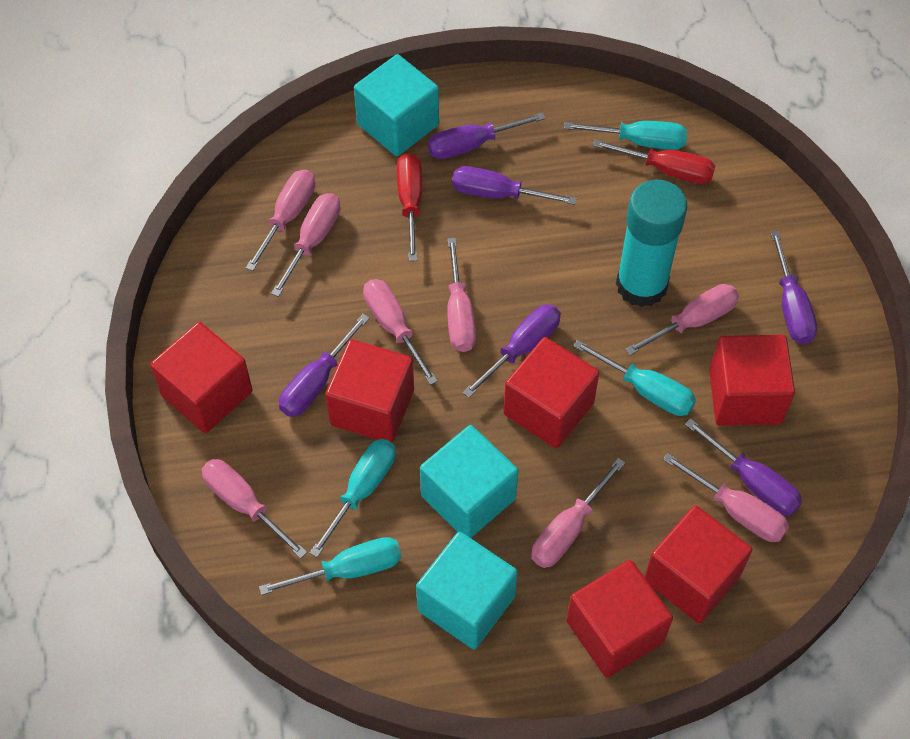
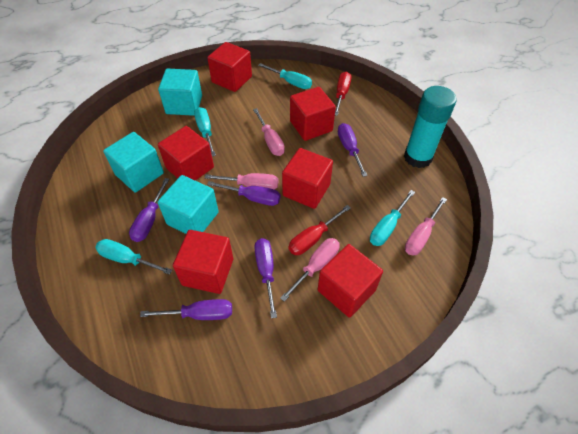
pink screwdriver: 8 -> 4
purple screwdriver: 6 -> 5

